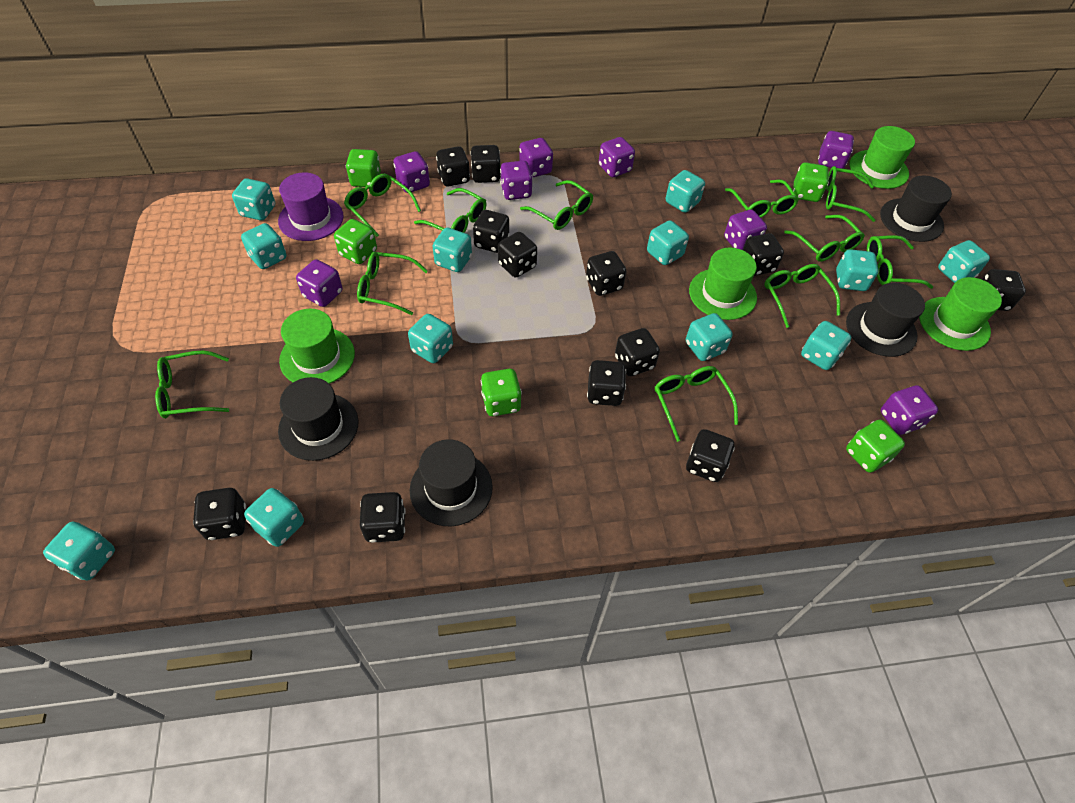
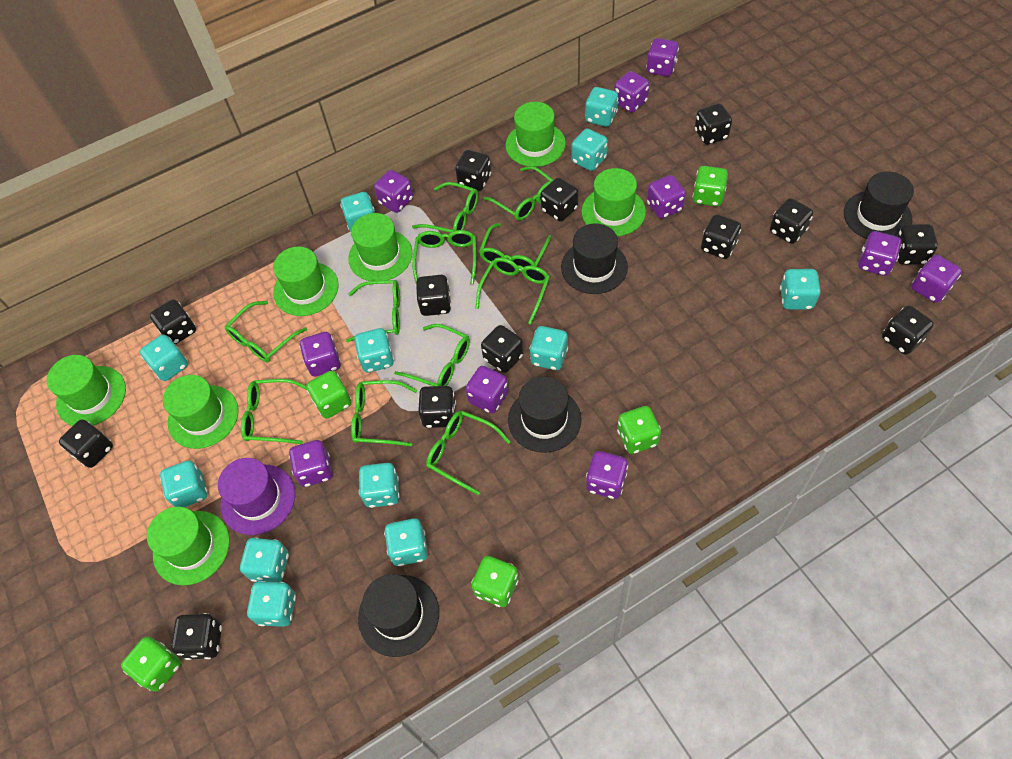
black dice: 12 -> 13
green hat: 4 -> 7
purple dice: 8 -> 10

